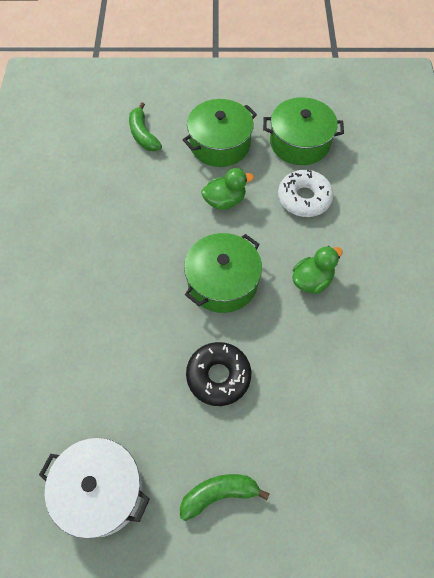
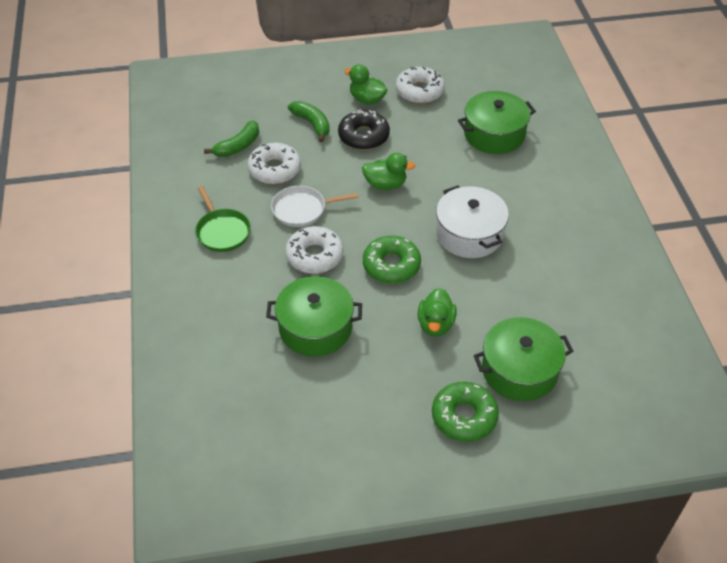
green donut: 0 -> 2
green duck: 2 -> 3
green pan: 0 -> 1
white donut: 1 -> 3
white pan: 0 -> 1

